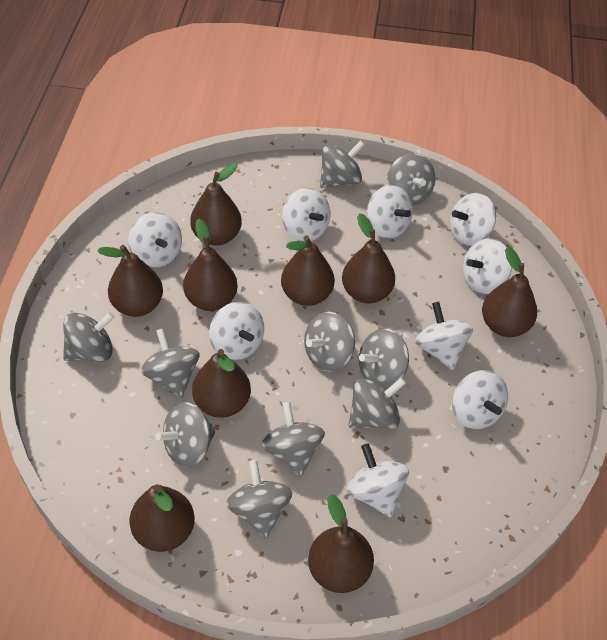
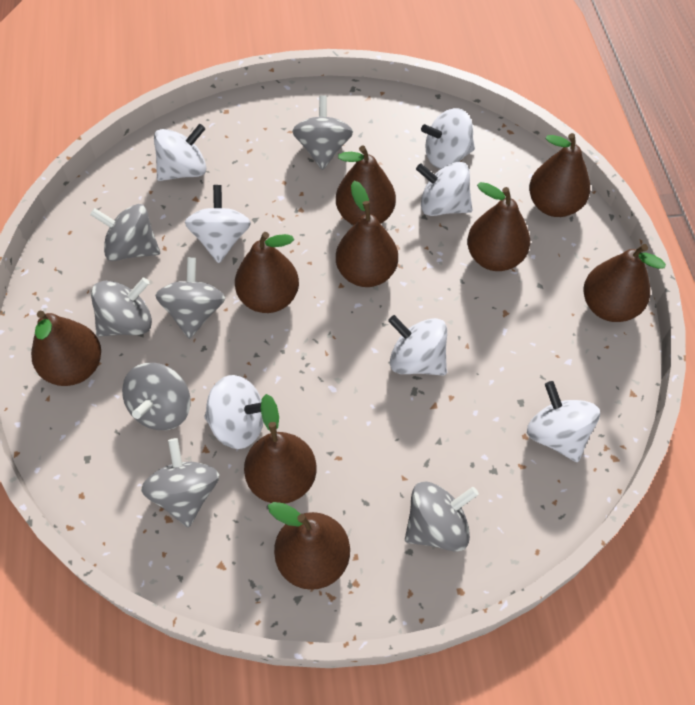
grey spinning top: 10 -> 7
white spinning top: 9 -> 7

